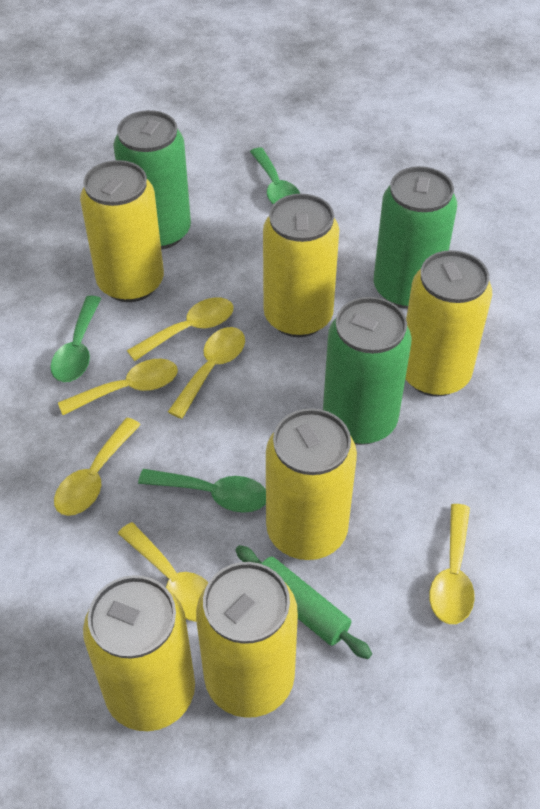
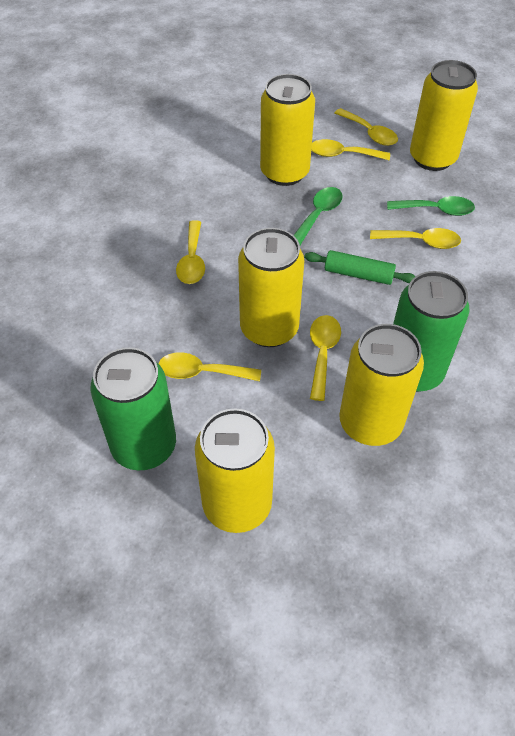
green can: 3 -> 2
green spoon: 3 -> 2
yellow can: 6 -> 5

